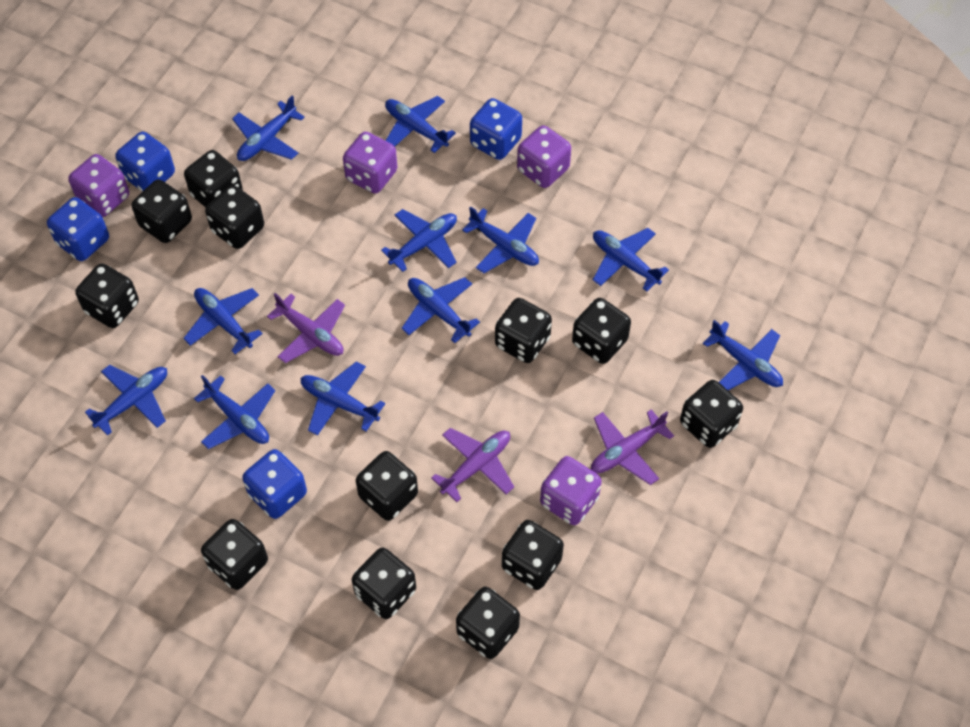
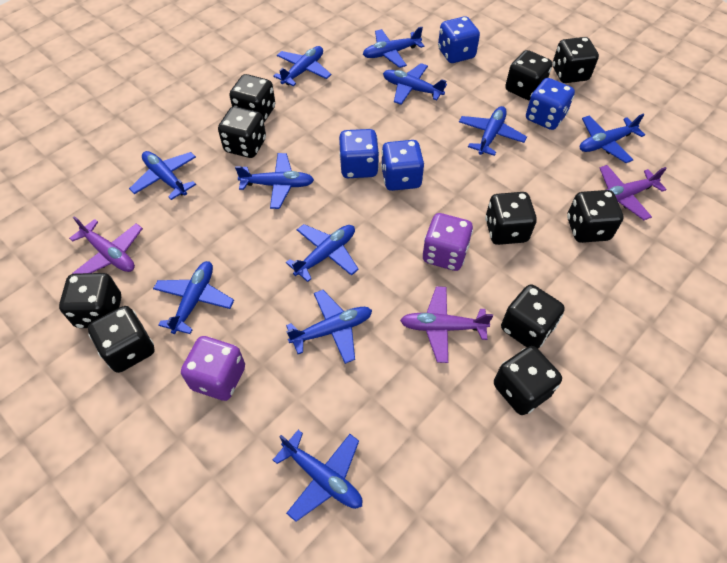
black dice: 12 -> 10
purple dice: 4 -> 2

